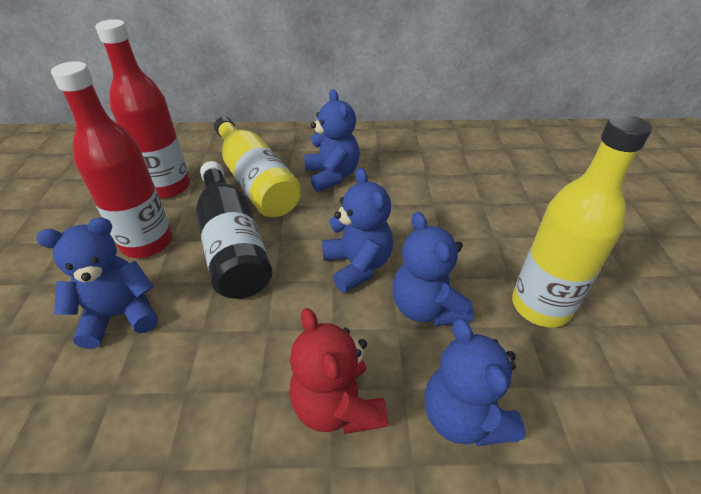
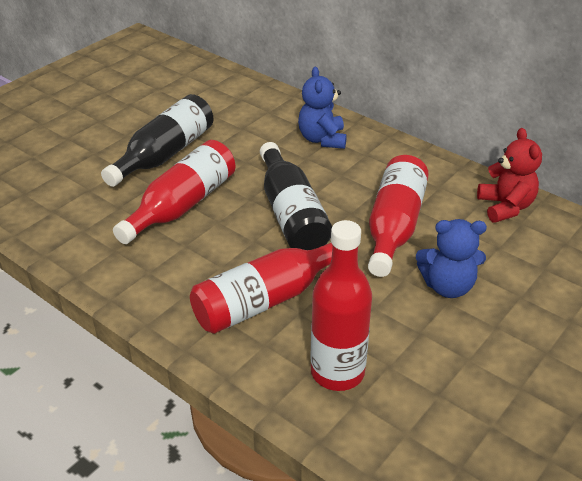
black bottle: 1 -> 2
blue teddy bear: 5 -> 2
red bottle: 2 -> 4
yellow bottle: 2 -> 0

